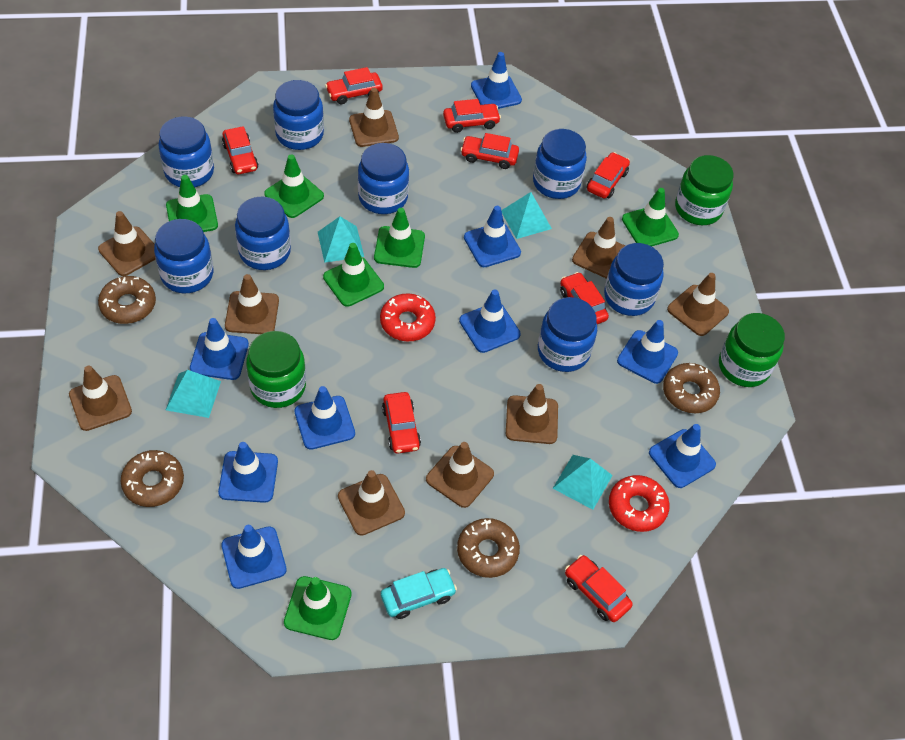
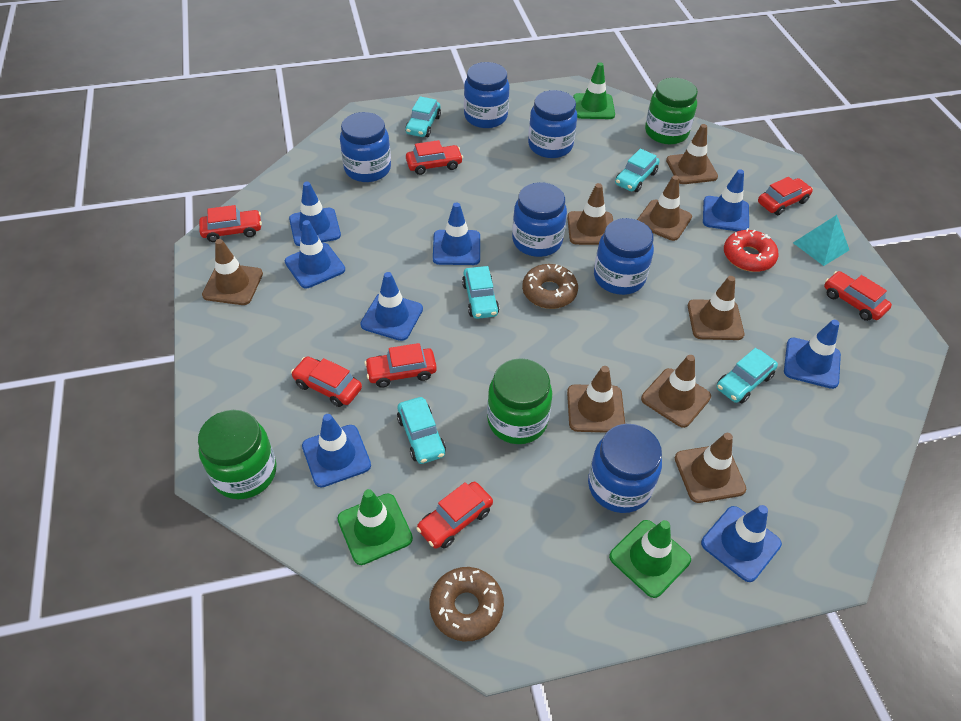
blue jar: 8 -> 6
blue traffic cone: 9 -> 8
brown donut: 4 -> 2
brown traffic cone: 9 -> 8
green traffic cone: 6 -> 3
red car: 8 -> 7
red donut: 2 -> 1
turquoise car: 1 -> 5
turquoise pyramid: 4 -> 1

